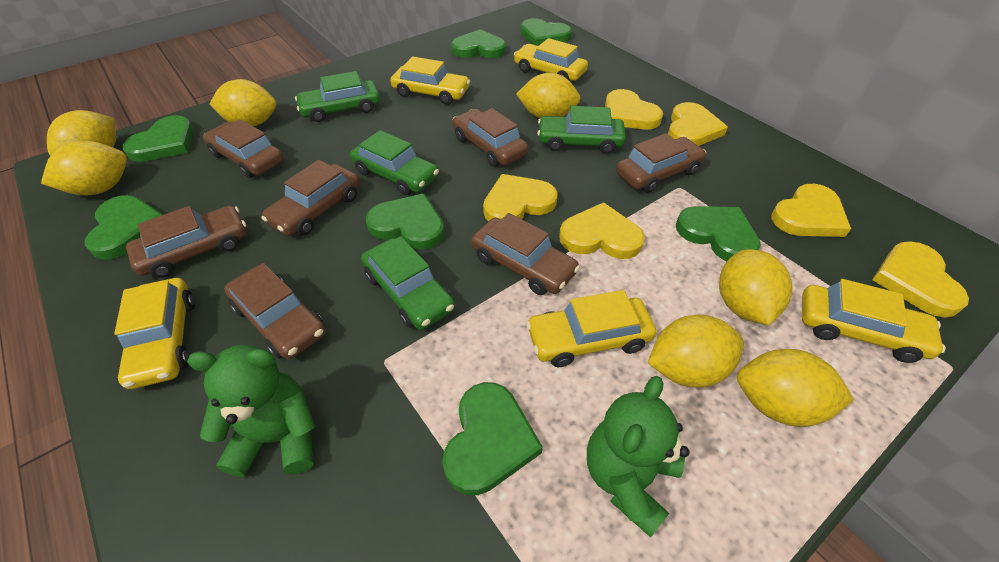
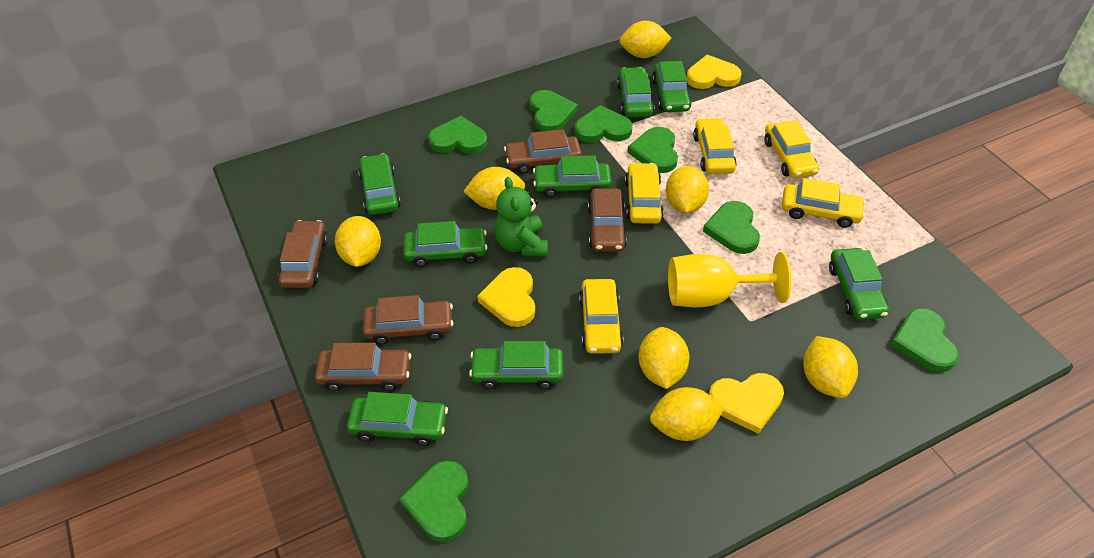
brown car: 7 -> 5
green car: 4 -> 8
green teddy bear: 2 -> 1
yellow goblet: 0 -> 1
yellow heart: 6 -> 3

